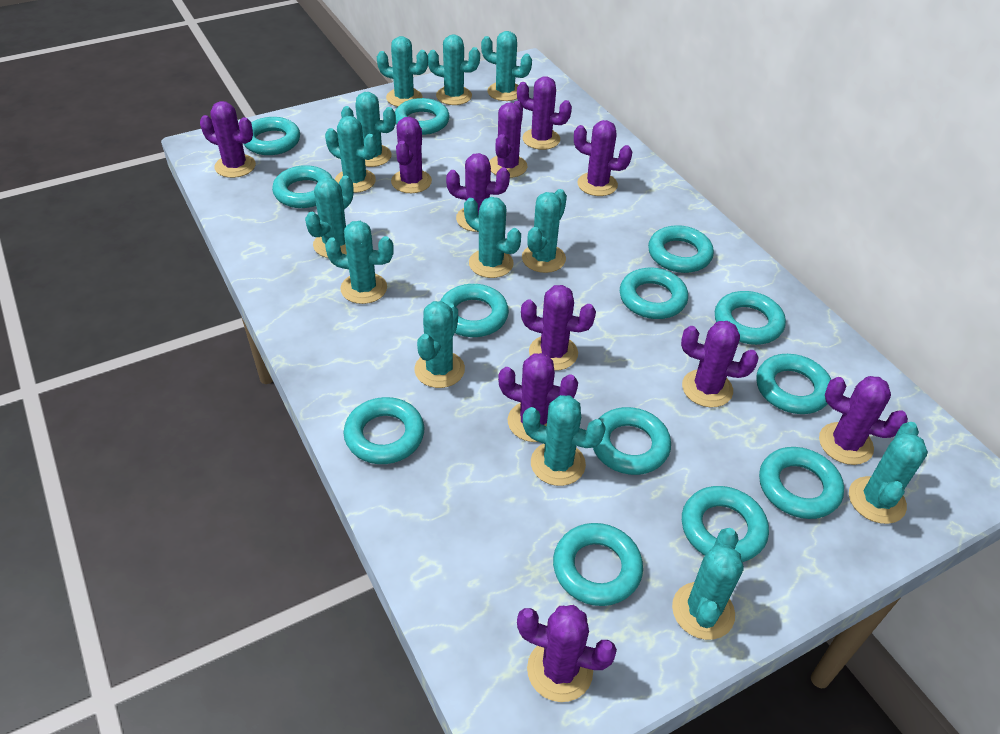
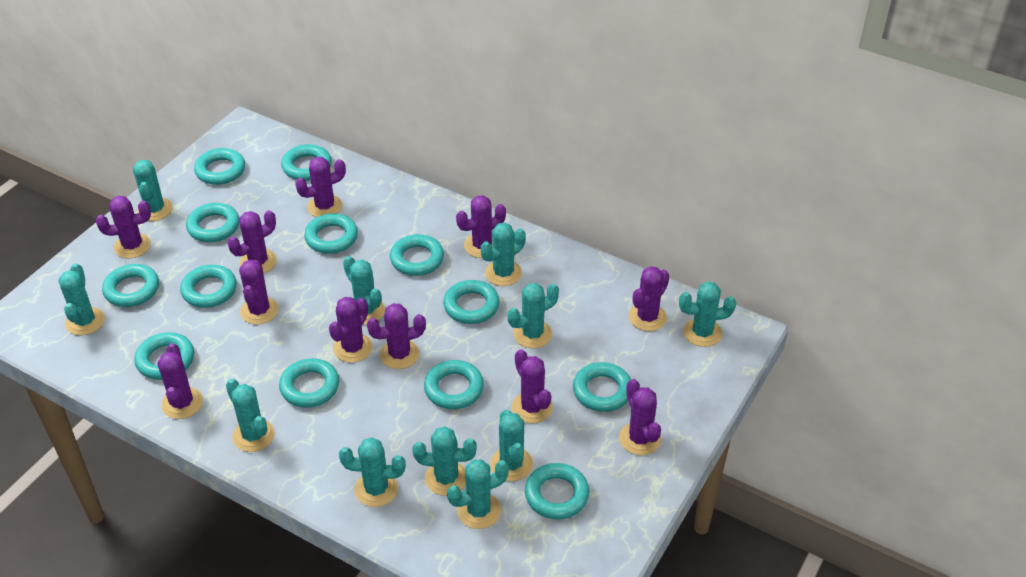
turquoise cactus: 13 -> 11

